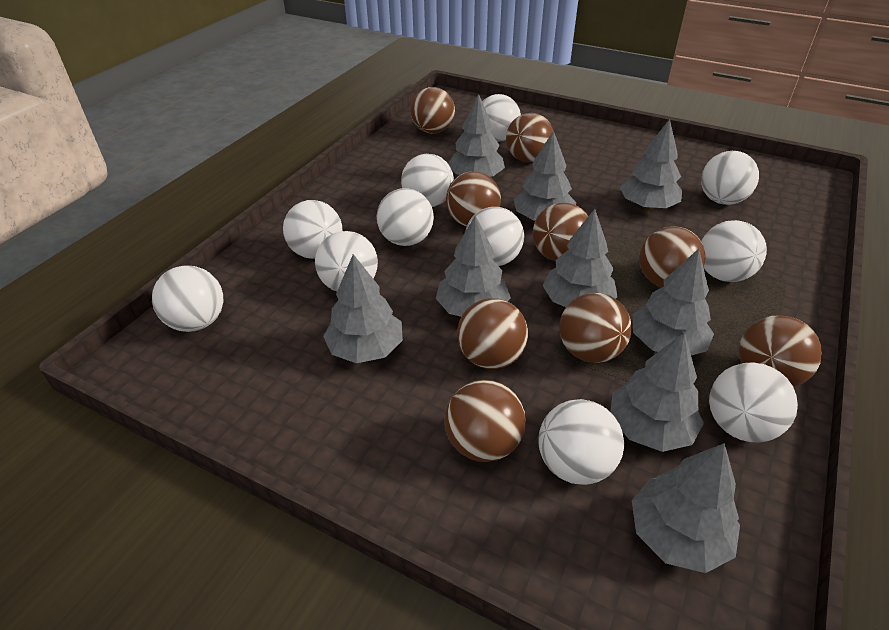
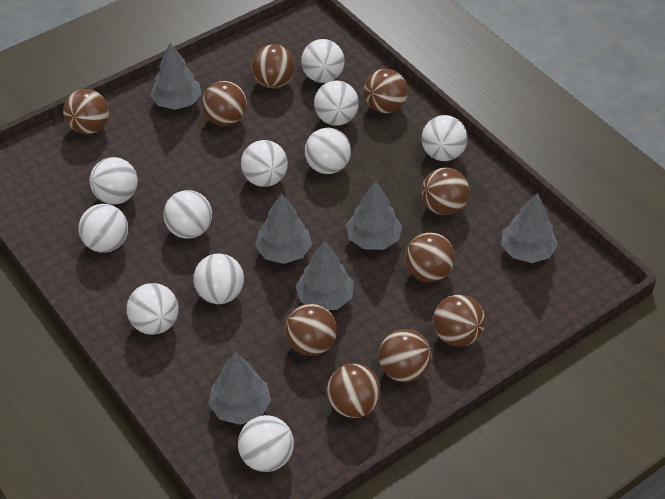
brown ball: 9 -> 10
grey tree: 9 -> 6

